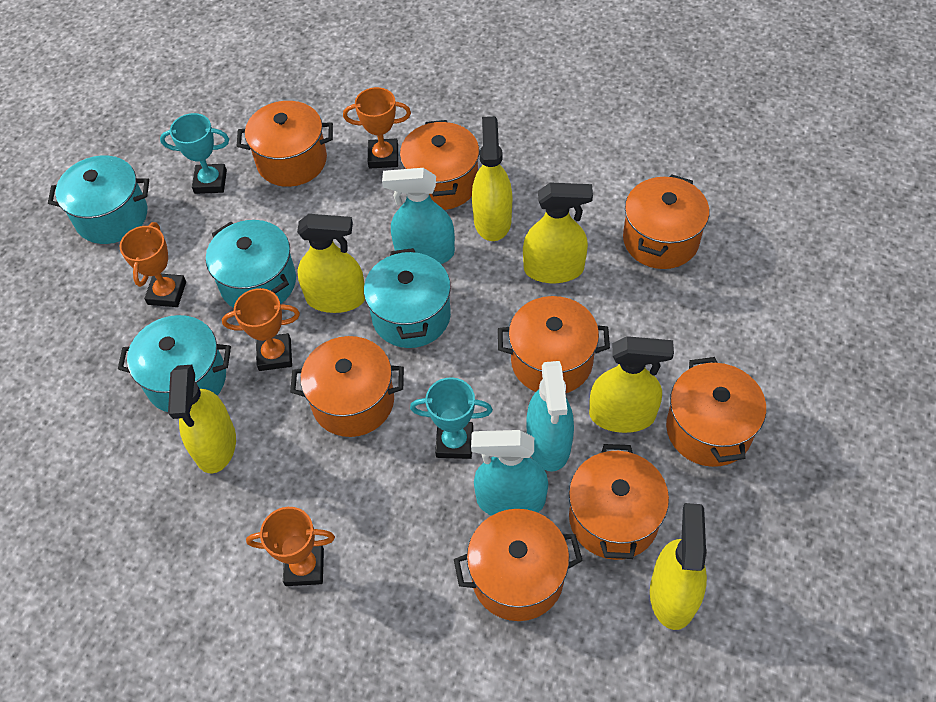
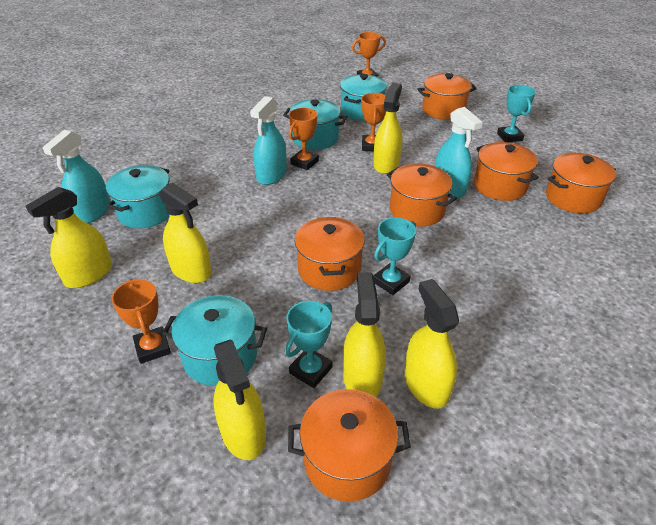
orange pot: 8 -> 6
turquoise trophy: 2 -> 3

